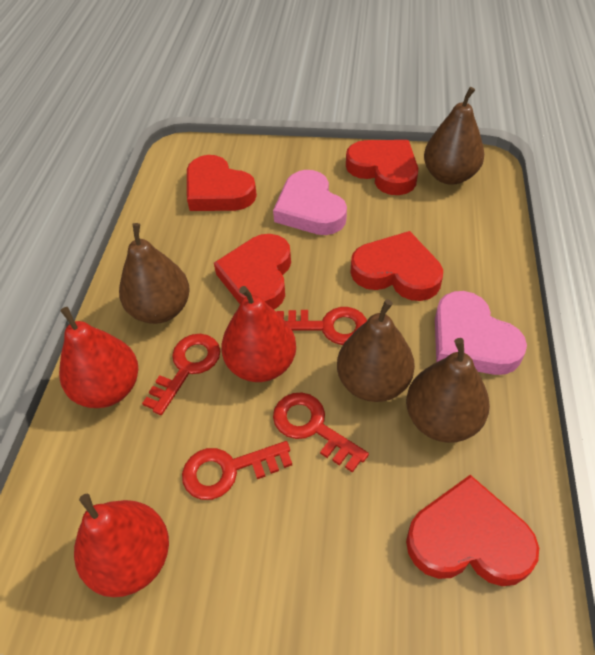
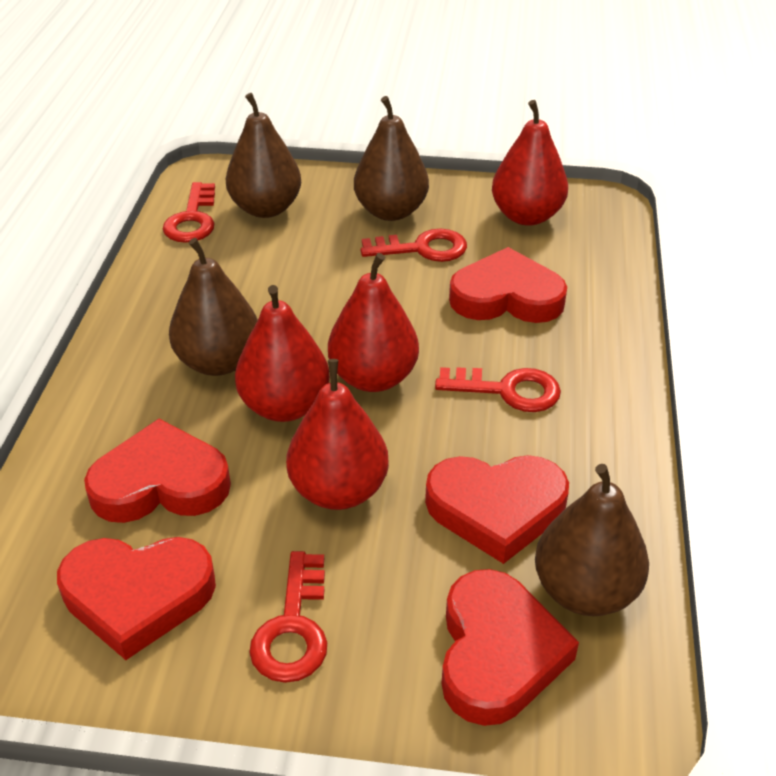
pink heart: 2 -> 0
red pear: 3 -> 4

